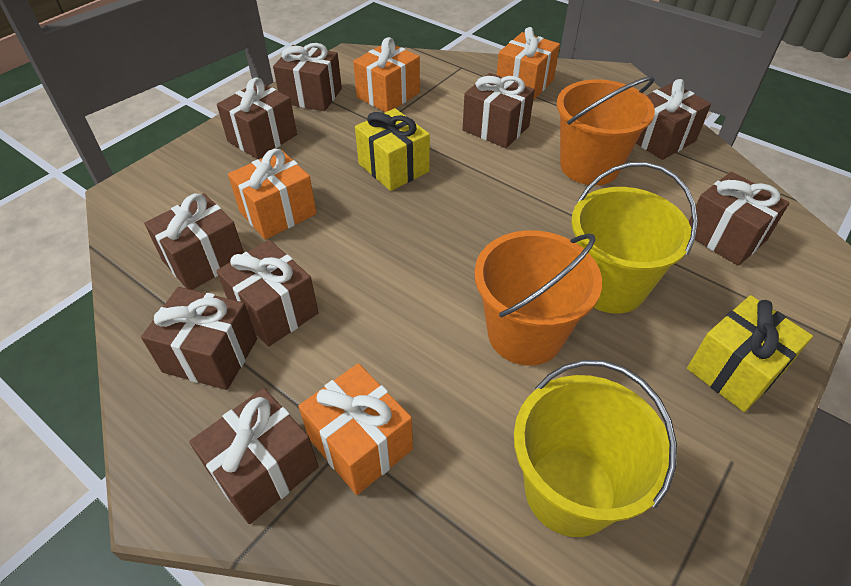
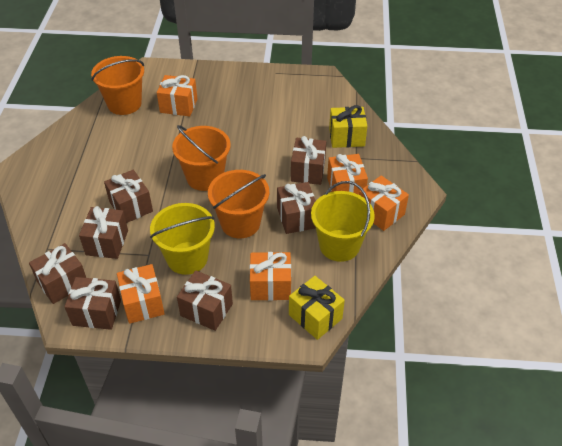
brown gift: 9 -> 7
orange bucket: 2 -> 3
orange gift: 4 -> 5

